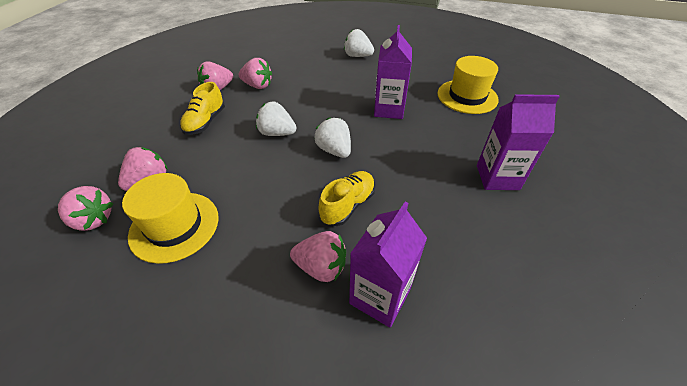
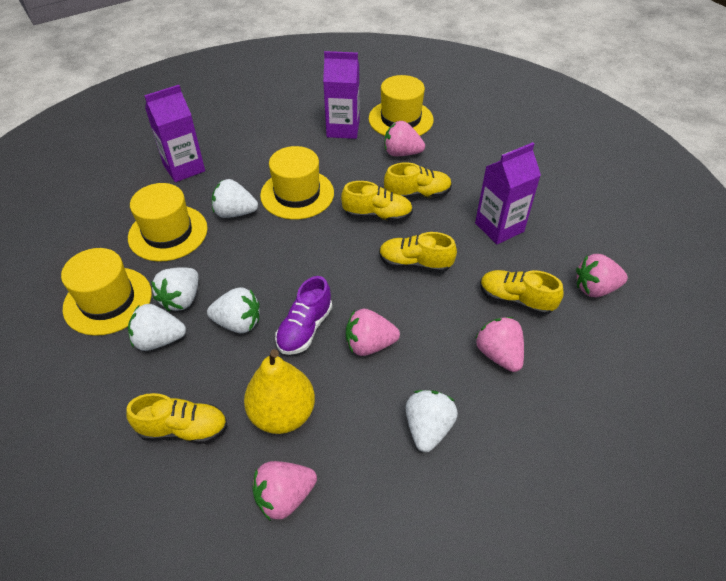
purple shoe: 0 -> 1
white strawberry: 3 -> 5
yellow hat: 2 -> 4
yellow pear: 0 -> 1
yellow shoe: 2 -> 5

